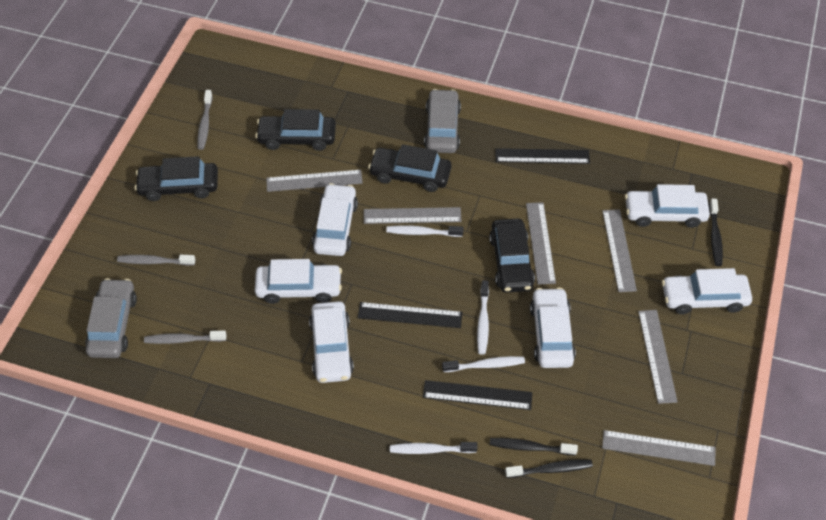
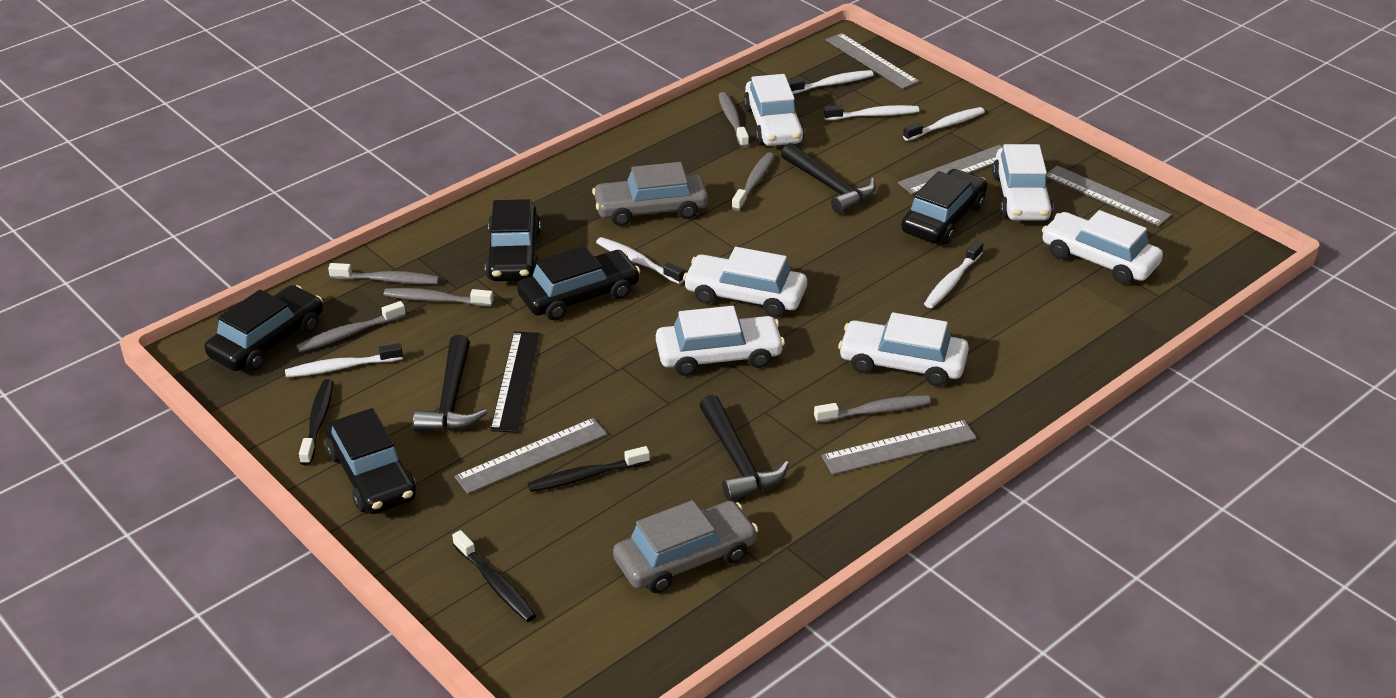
black car: 4 -> 5
black hammer: 0 -> 3
black ruler: 3 -> 1
grey ruler: 6 -> 5
grey toothbrush: 3 -> 6
white toothbrush: 4 -> 6

